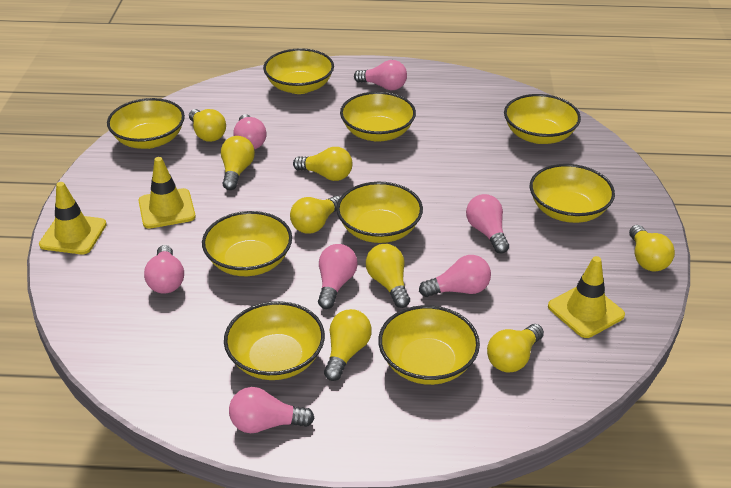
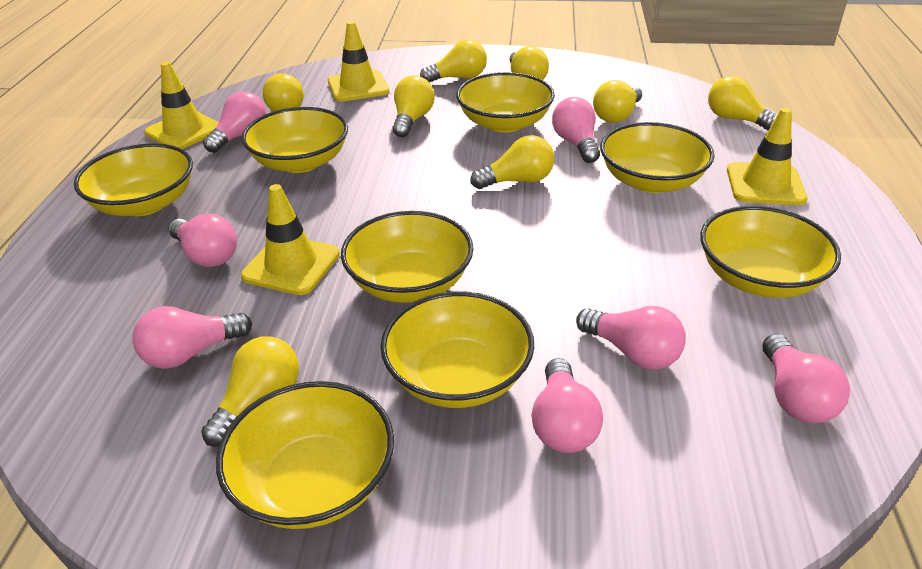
yellow bowl: 9 -> 8
yellow traffic cone: 3 -> 4

